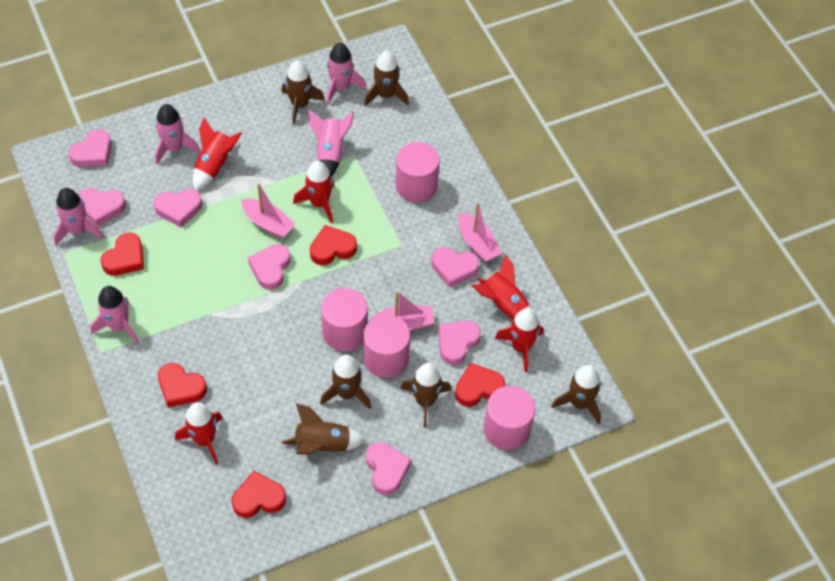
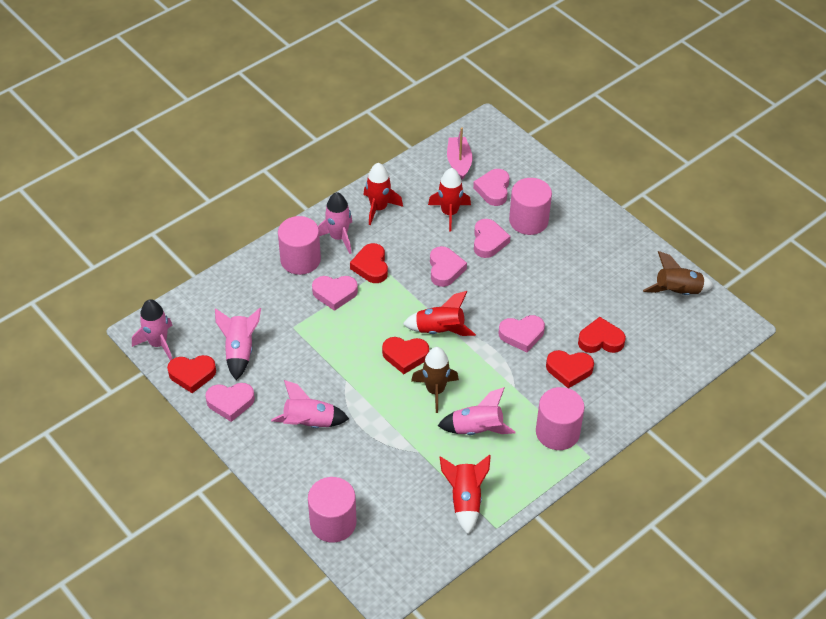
brown rocket: 6 -> 2
pink boat: 3 -> 1
pink heart: 7 -> 6
red rocket: 5 -> 4

